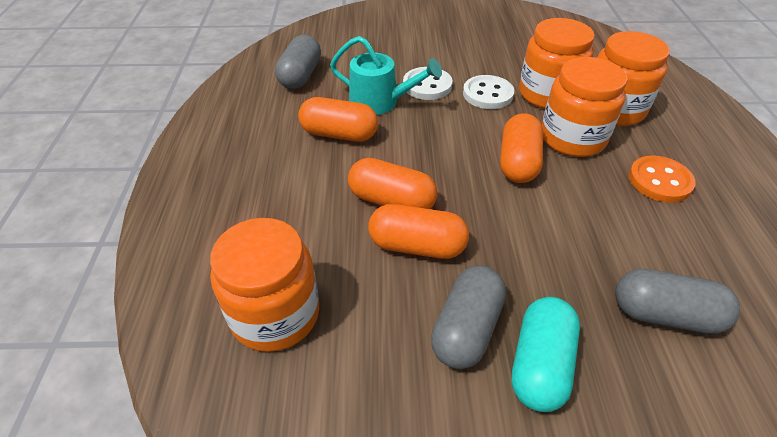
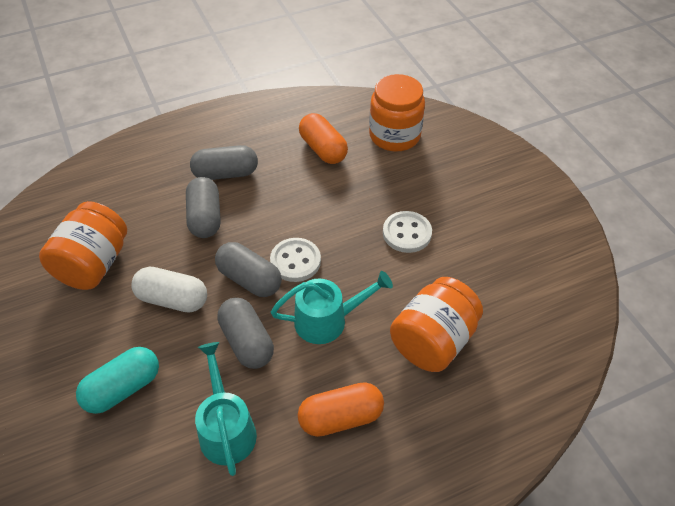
grey capsule: 3 -> 4
orange button: 1 -> 0
orange capsule: 4 -> 2
orange jar: 4 -> 3
turquoise watering can: 1 -> 2
white capsule: 0 -> 1

